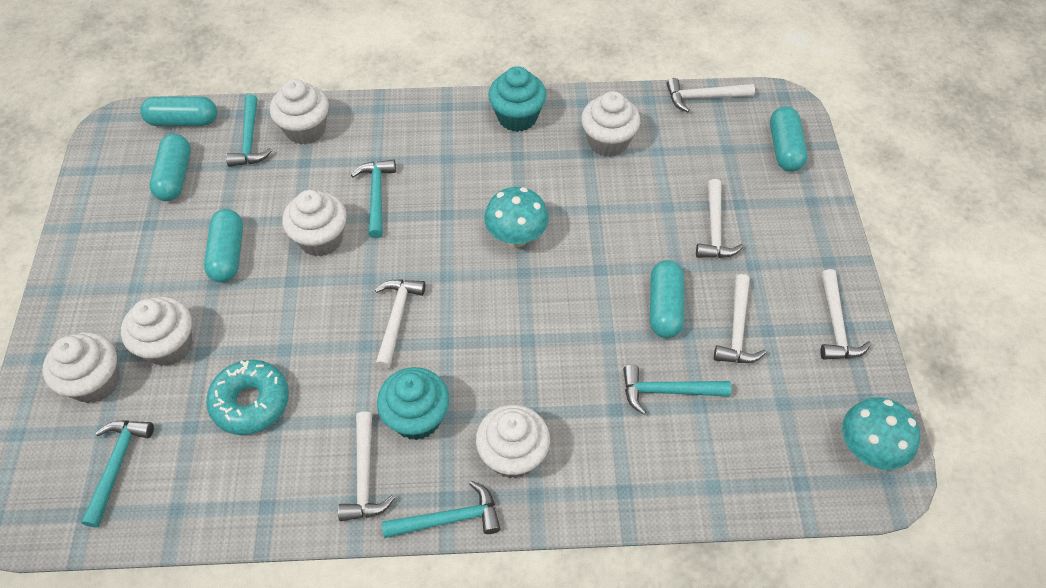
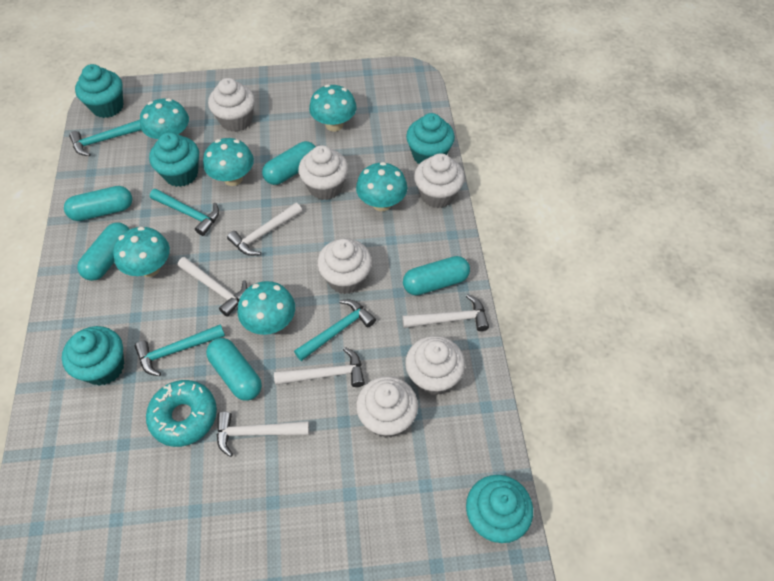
turquoise cupcake: 2 -> 5
turquoise hammer: 5 -> 4
turquoise mushroom: 2 -> 6
white hammer: 6 -> 5

